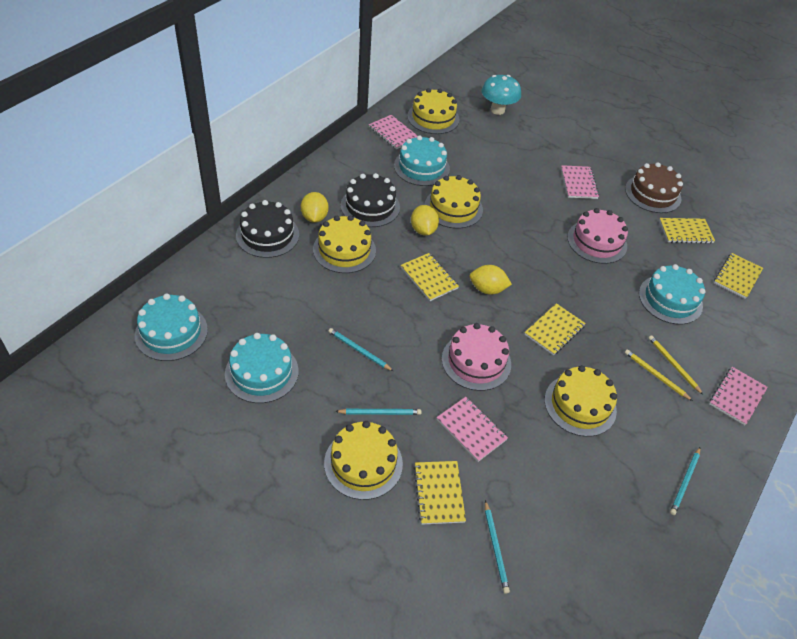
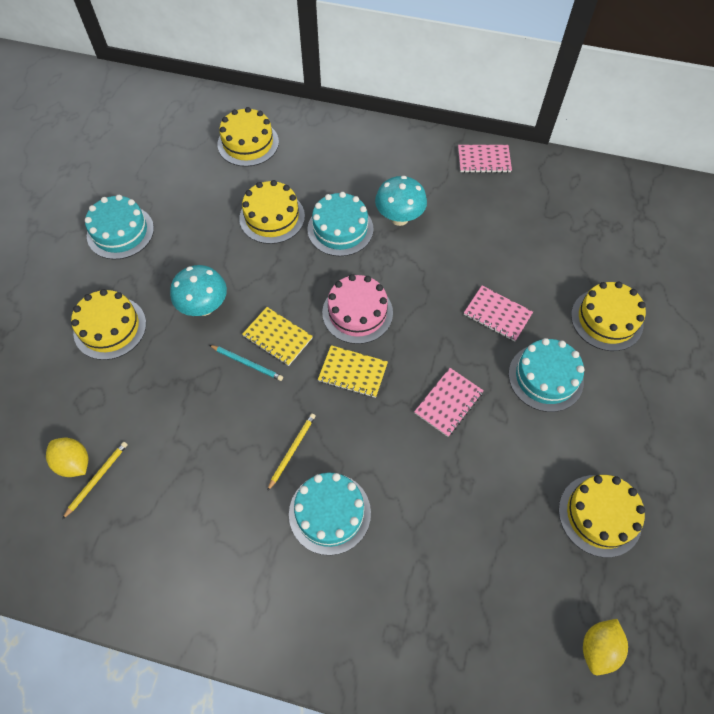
black cake: 2 -> 0
brown cake: 1 -> 0
pink cake: 2 -> 1
pink notebook: 4 -> 3
turquoise mushroom: 1 -> 2
turquoise pencil: 4 -> 1
yellow lemon: 3 -> 2
yellow notebook: 5 -> 2

